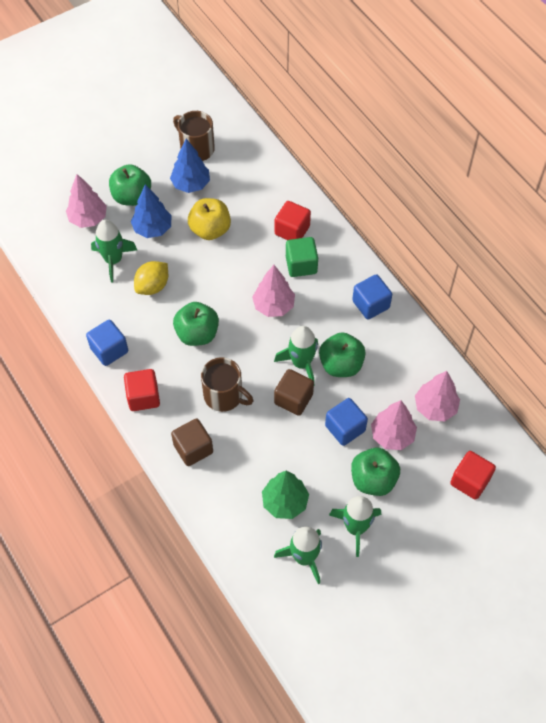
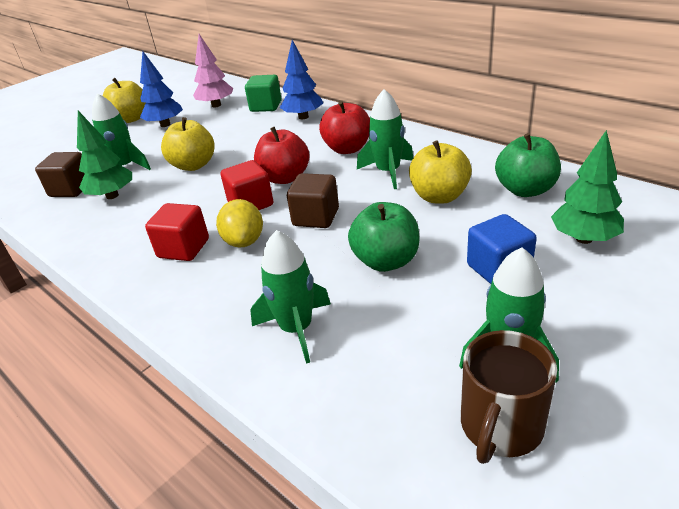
blue cube: 3 -> 1
brown mug: 2 -> 1
green apple: 4 -> 2
green tree: 1 -> 2
pink tree: 4 -> 1
red apple: 0 -> 2
red cube: 3 -> 2
yellow apple: 1 -> 3

